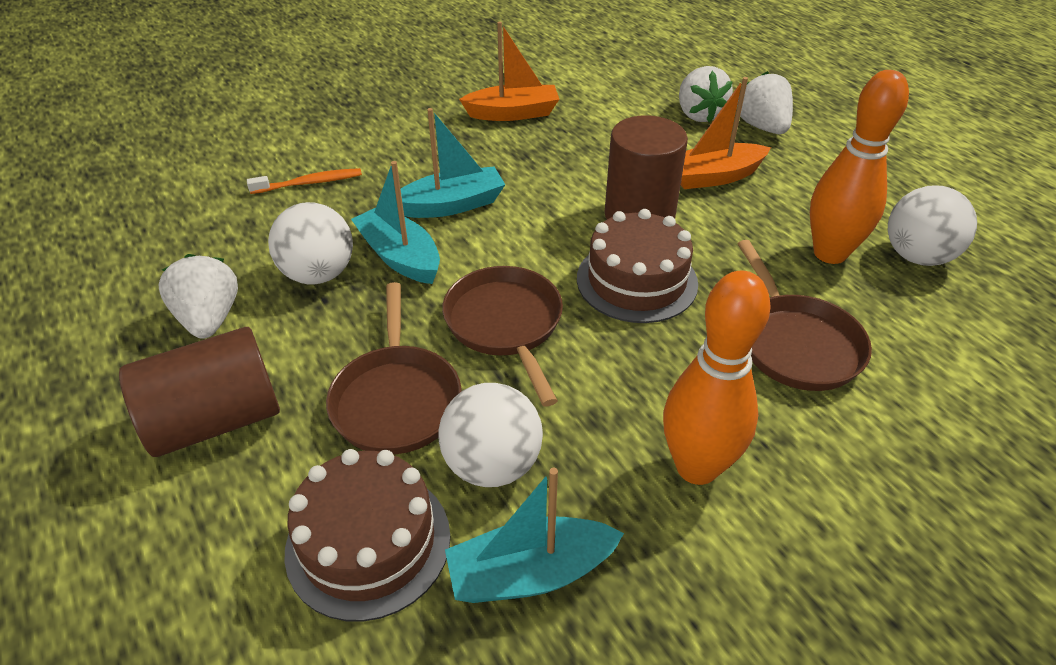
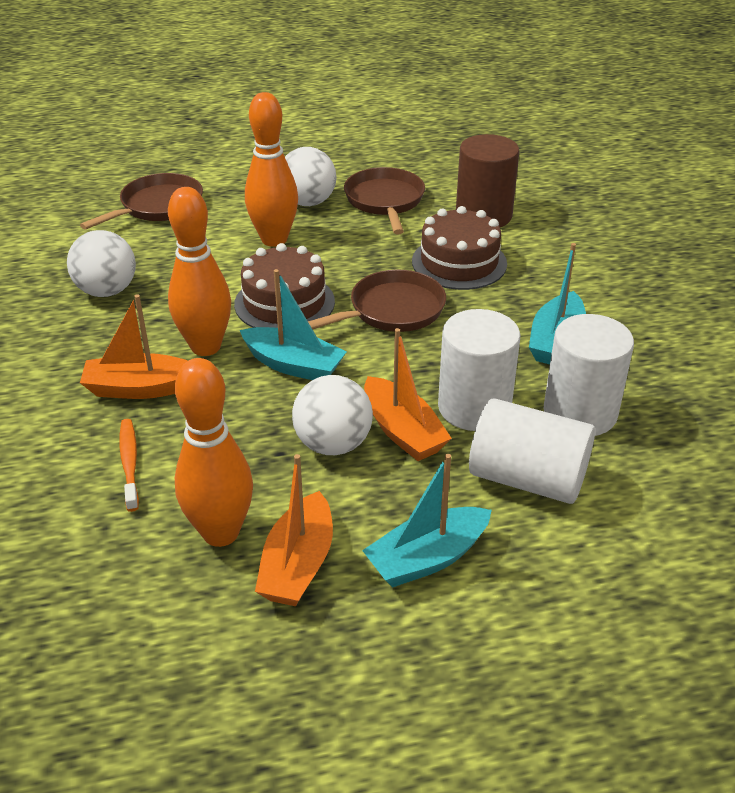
brown cylinder: 2 -> 1
orange boat: 2 -> 3
orange bowling pin: 2 -> 3
white cylinder: 0 -> 3
white strawberry: 3 -> 0

